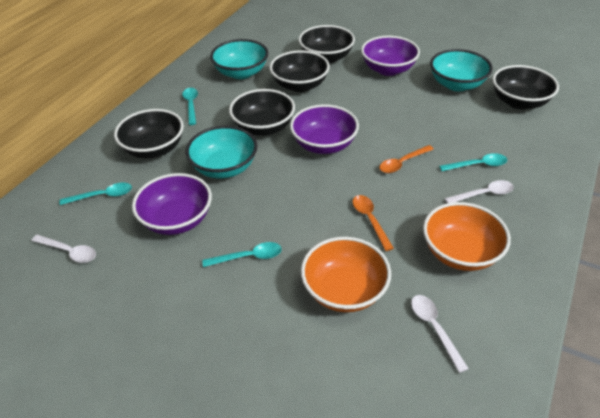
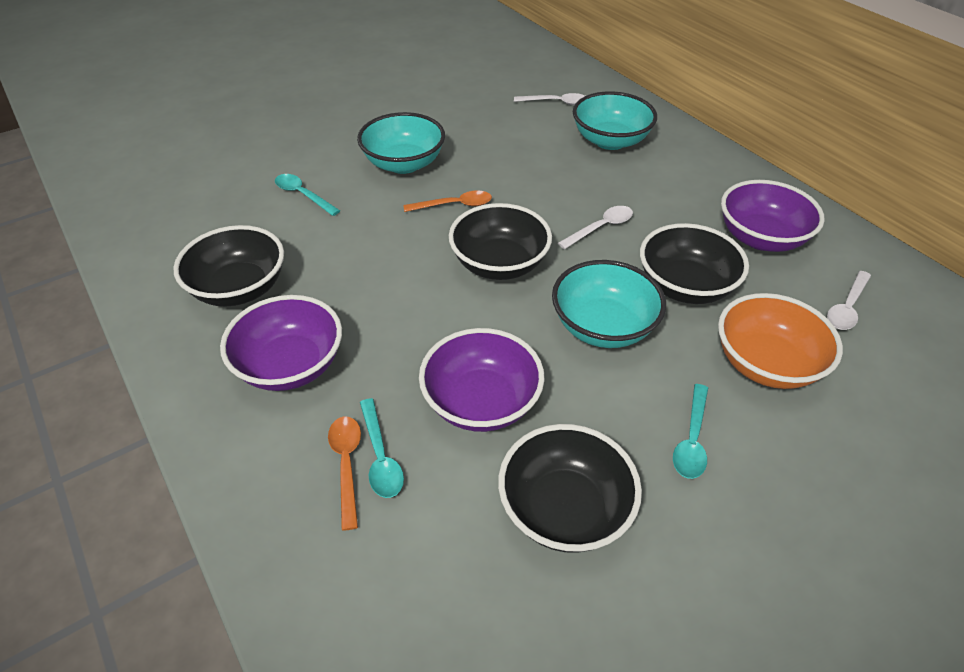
black bowl: 5 -> 4
orange bowl: 2 -> 1
turquoise spoon: 4 -> 3

